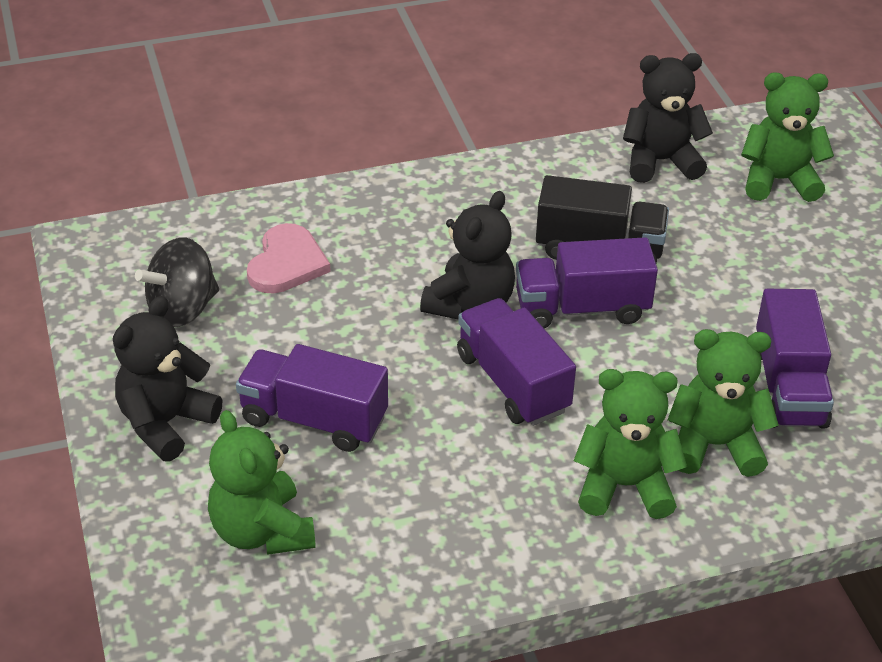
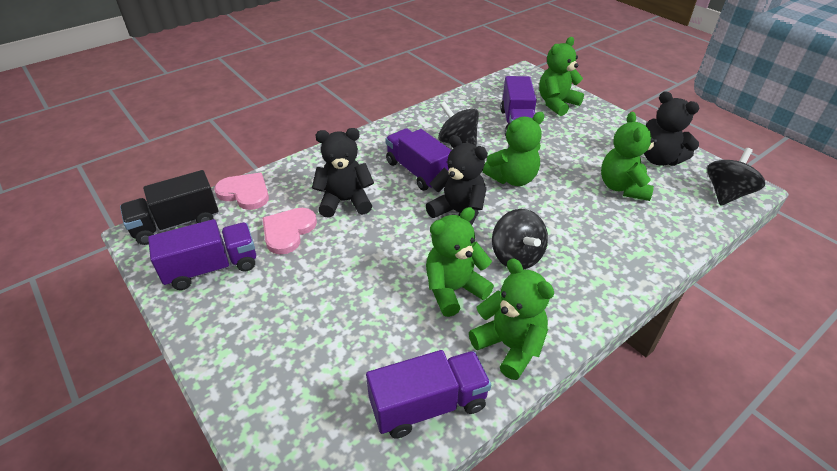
black spinning top: 1 -> 3
green teddy bear: 4 -> 5
pink heart: 1 -> 2

